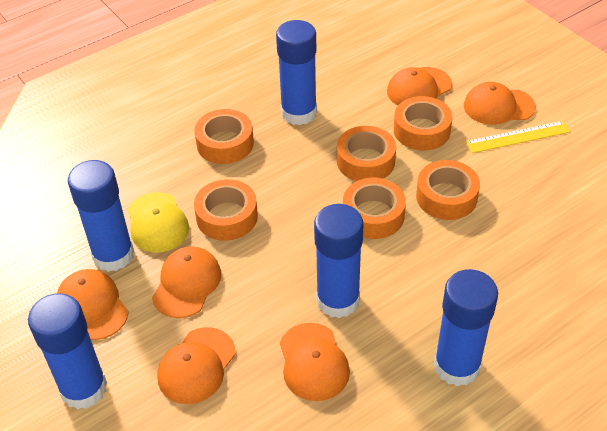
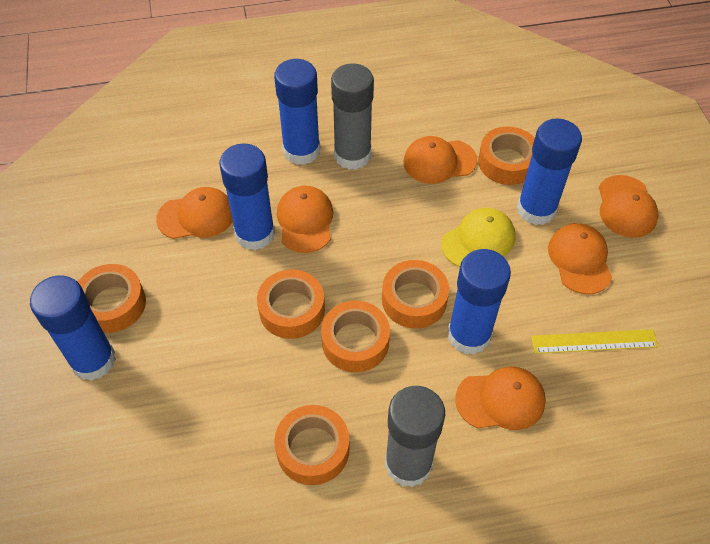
grey glue stick: 0 -> 2

